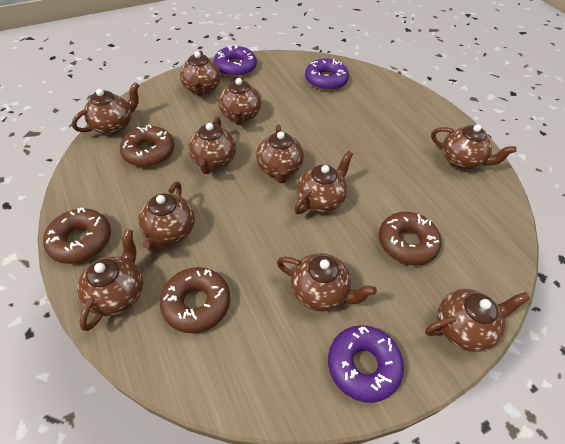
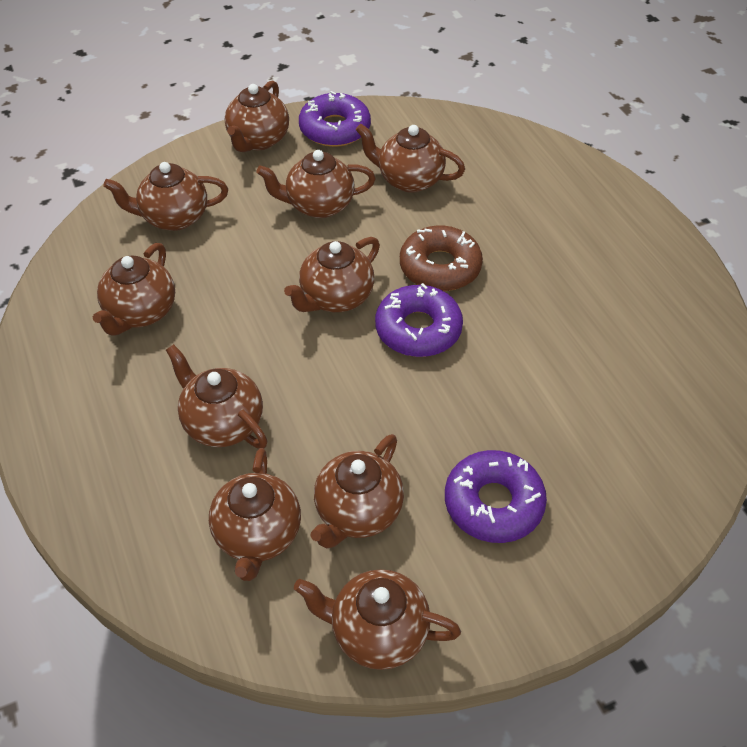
brown donut: 4 -> 1
brown teapot: 11 -> 10

